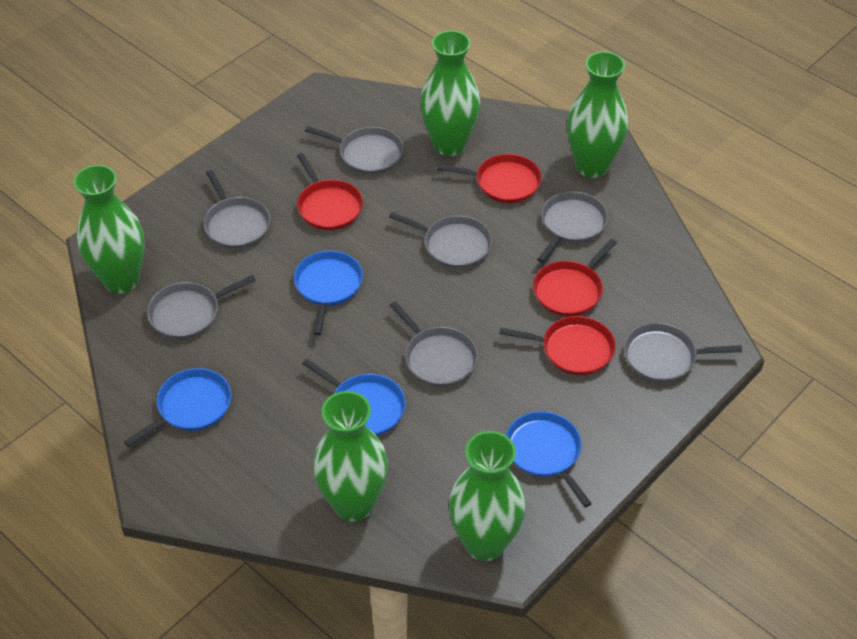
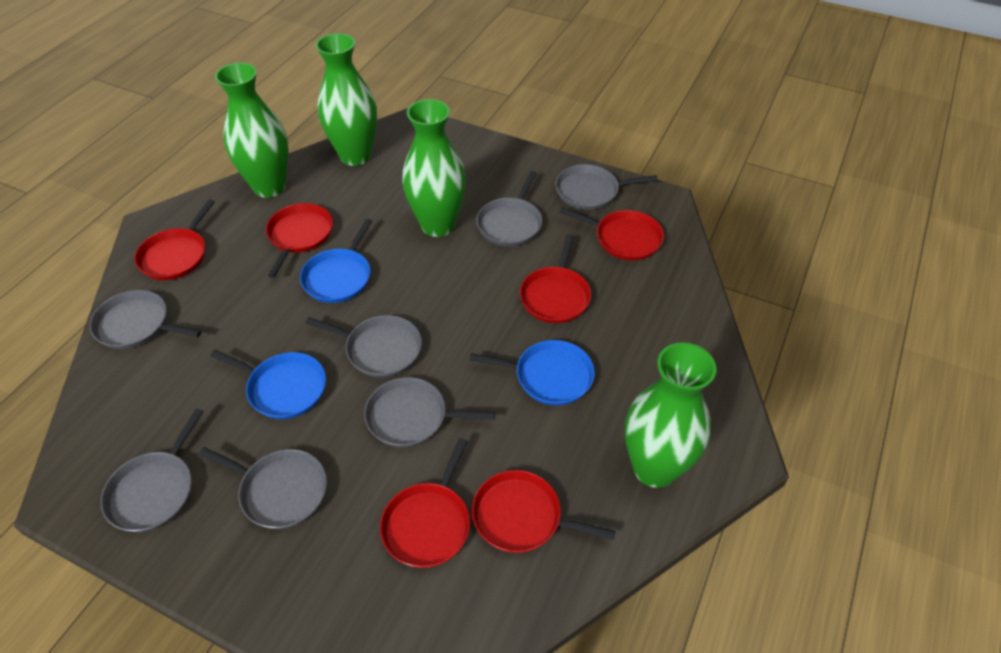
blue pan: 4 -> 3
green vase: 5 -> 4
red pan: 4 -> 6

